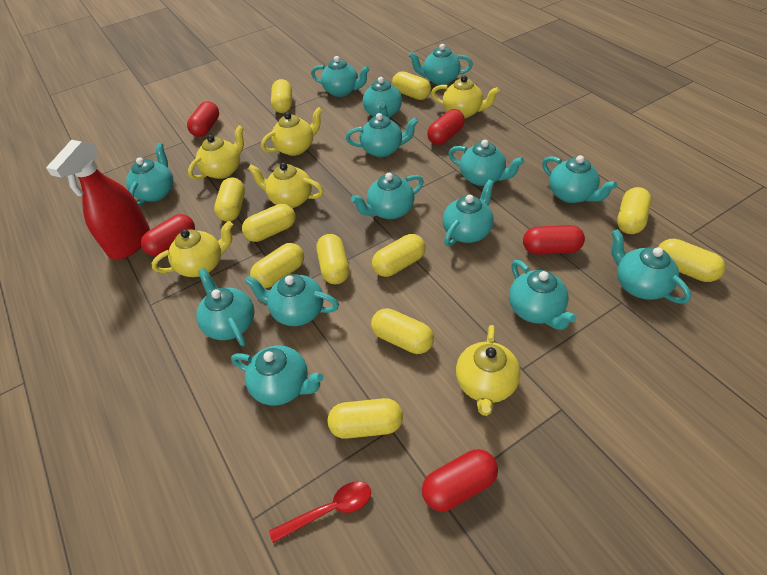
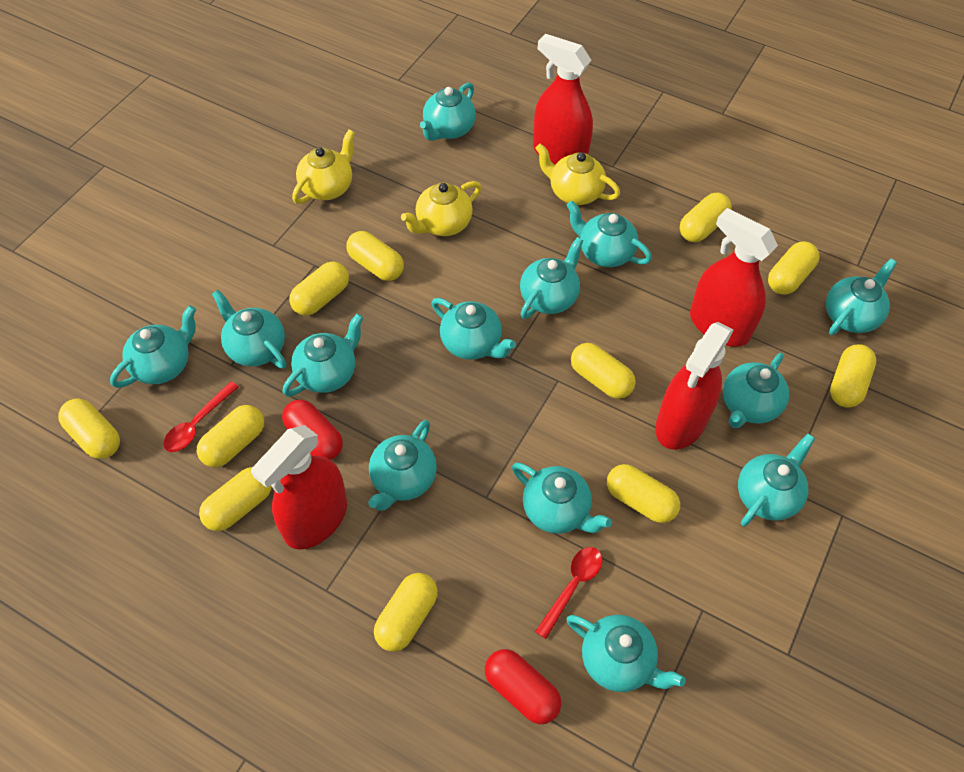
red capsule: 5 -> 2
red spoon: 1 -> 2
red spray bottle: 1 -> 4
turquoise teapot: 14 -> 13
yellow teapot: 6 -> 3

